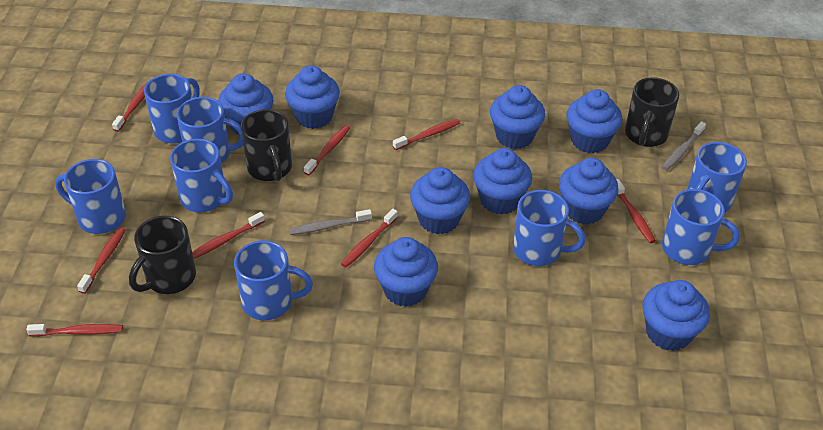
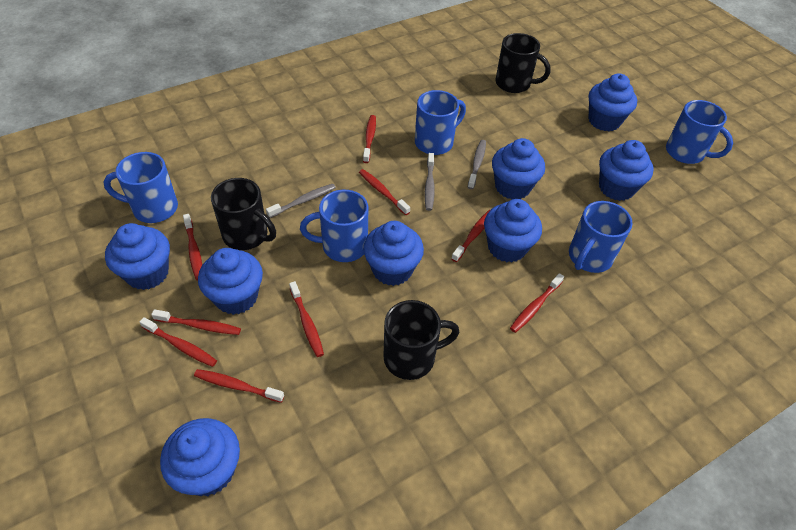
blue cupcake: 9 -> 8
blue mug: 8 -> 5
grey toothbrush: 2 -> 3
red toothbrush: 8 -> 9

